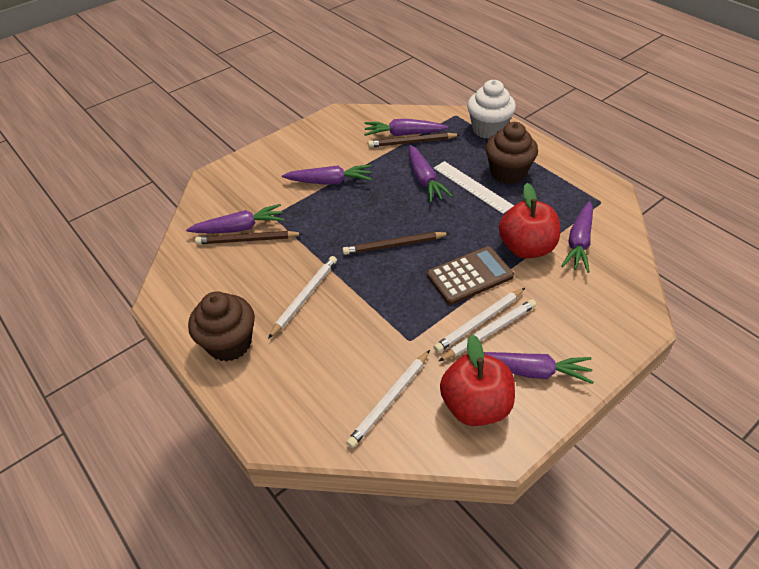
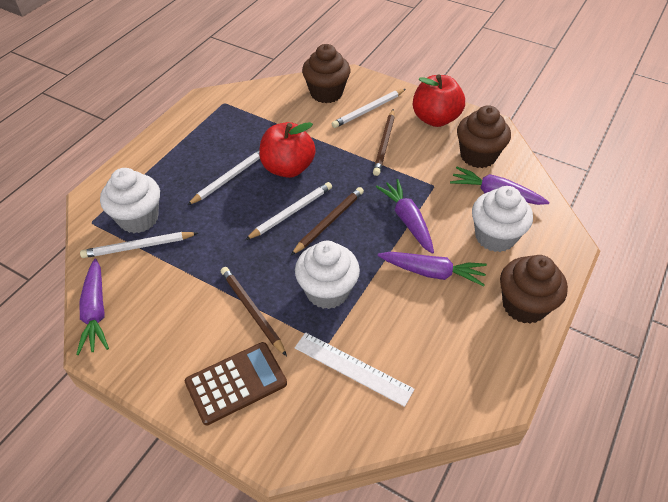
brown cupcake: 2 -> 3
purple carrot: 6 -> 4
white cupcake: 1 -> 3

